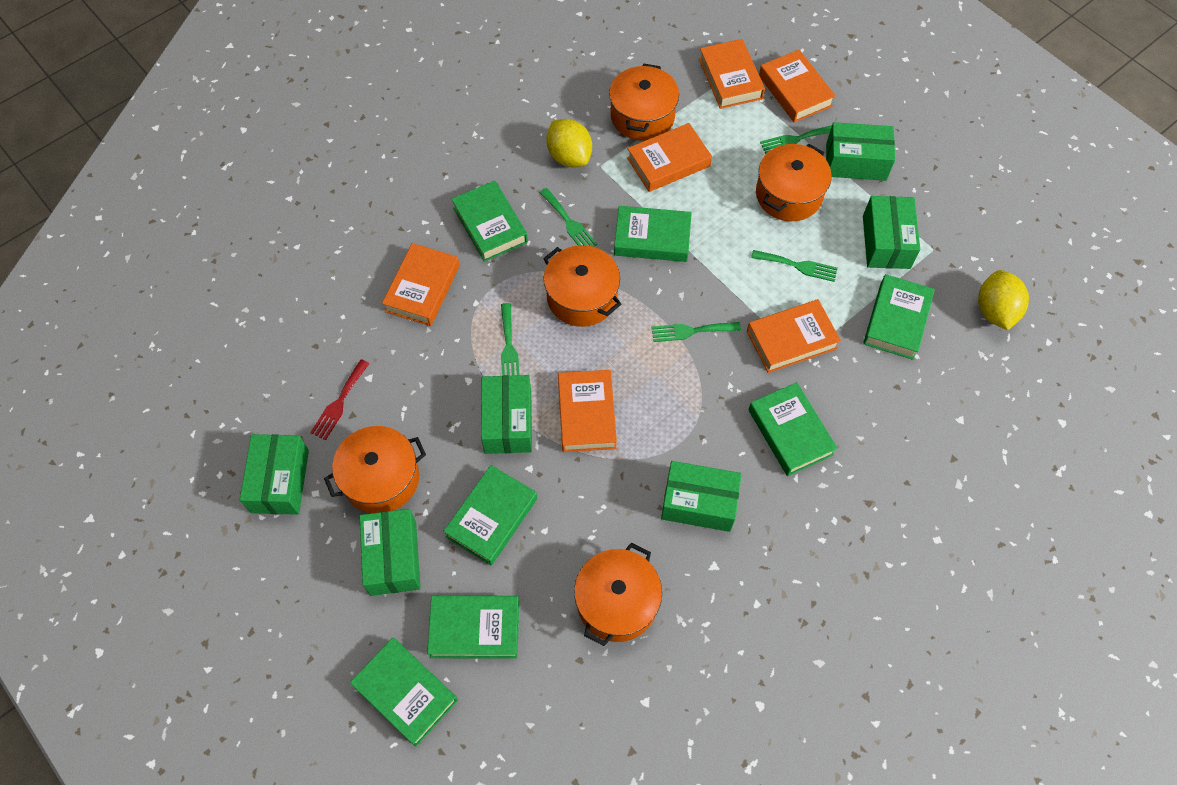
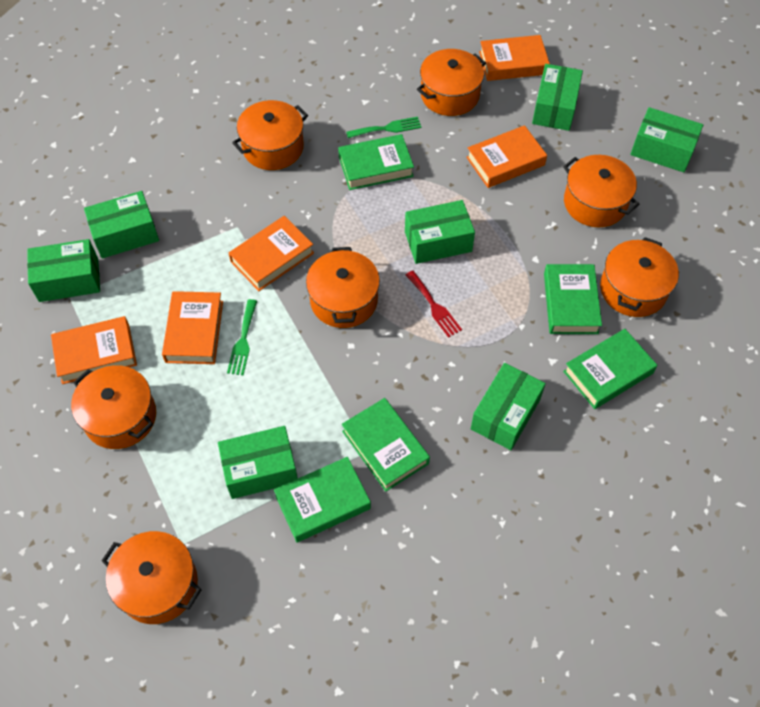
green book: 7 -> 5
green box: 6 -> 7
green fork: 5 -> 2
orange book: 6 -> 5
orange pot: 5 -> 7
yellow lemon: 2 -> 0

